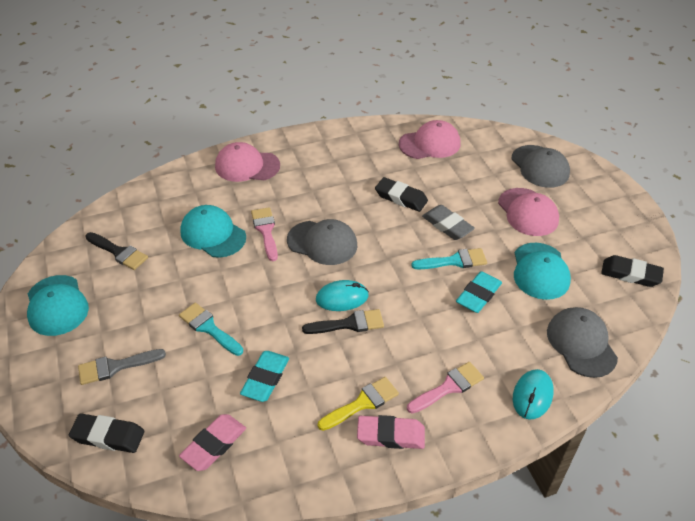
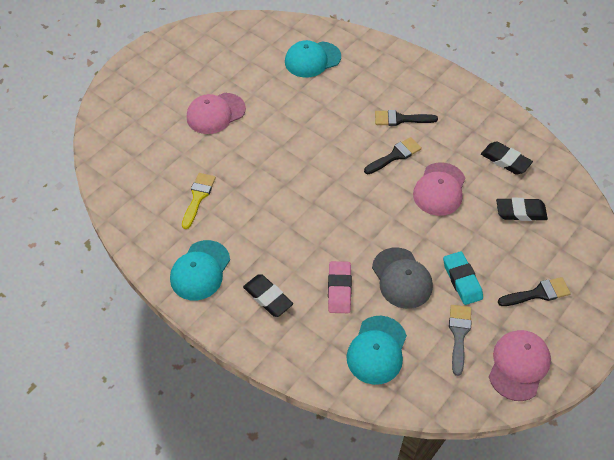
black brush: 2 -> 3
grey cap: 3 -> 1
grey eraser: 1 -> 0
pink brush: 2 -> 0
pink eraser: 2 -> 1
turquoise brush: 2 -> 0
turquoise eraser: 2 -> 1
turquoise mouse: 2 -> 0

